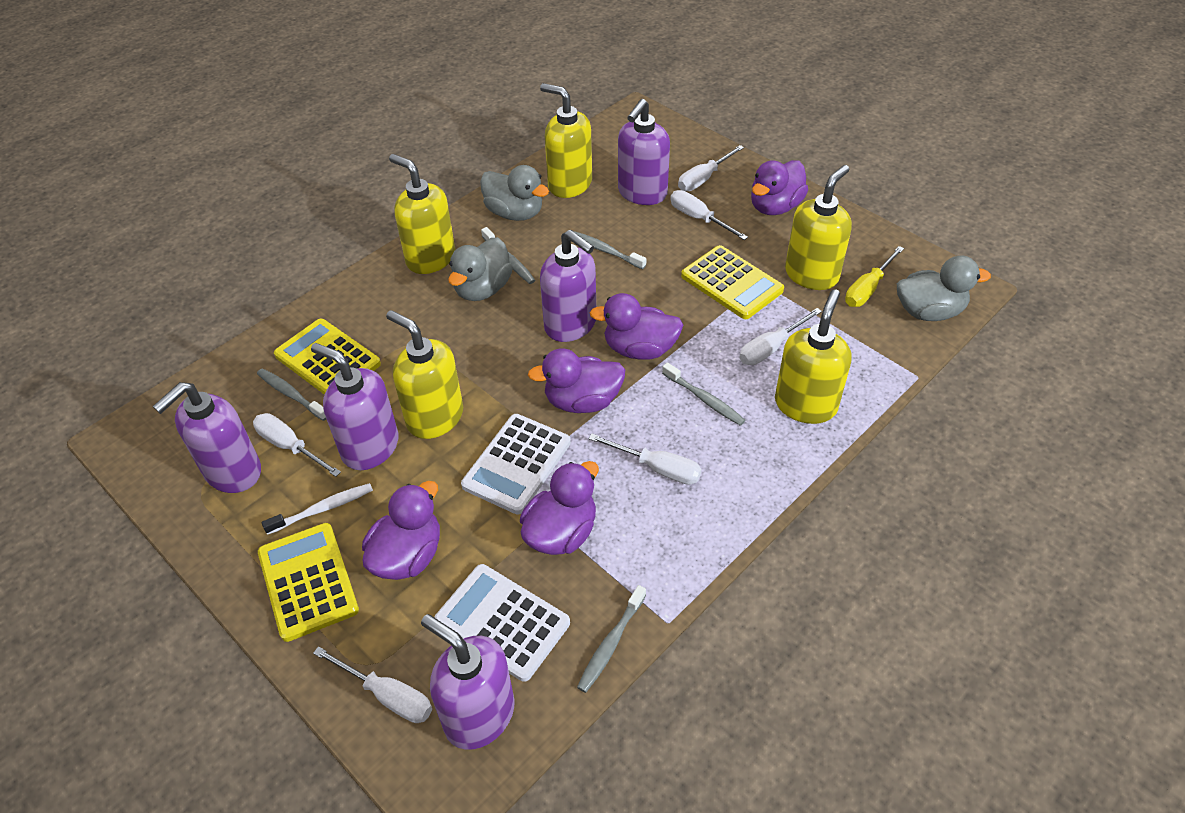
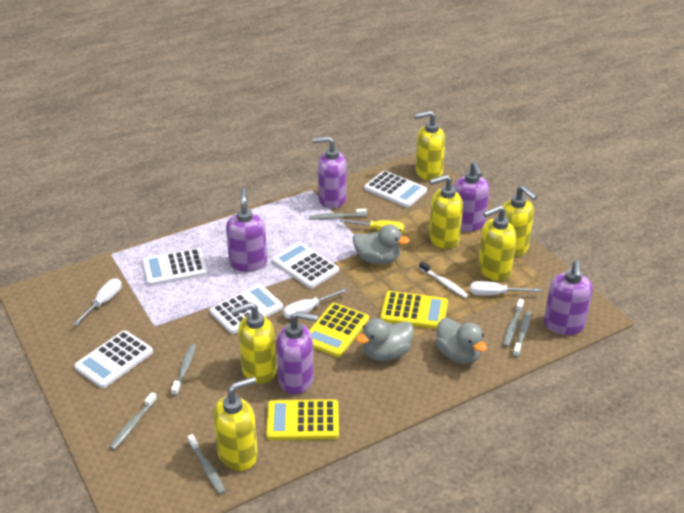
grey toothbrush: 5 -> 6
purple duck: 5 -> 0
white calculator: 2 -> 5
white screwdriver: 6 -> 3
yellow soap dispenser: 5 -> 6

